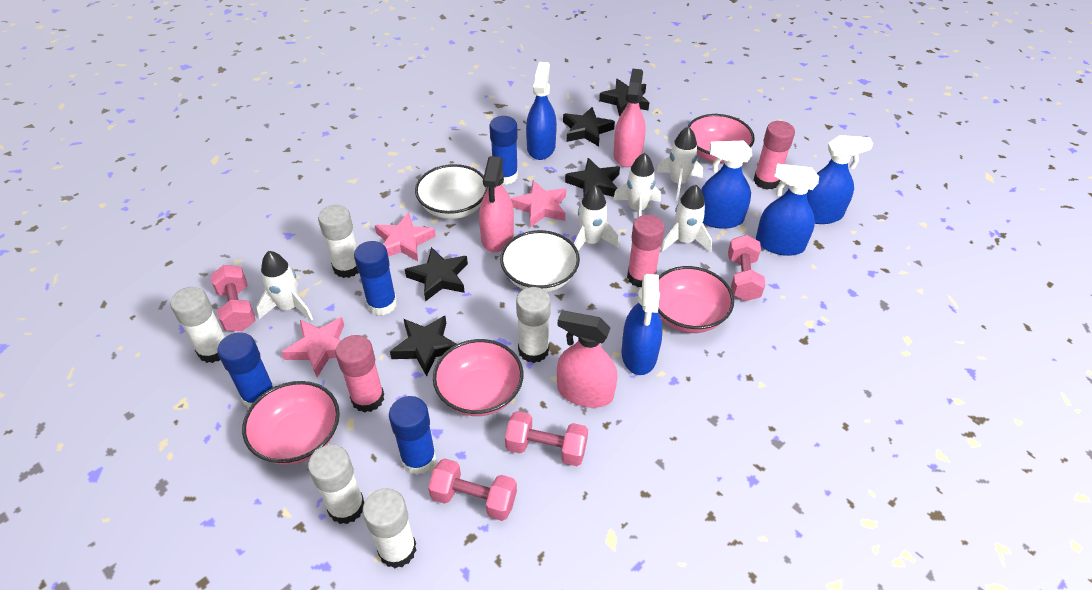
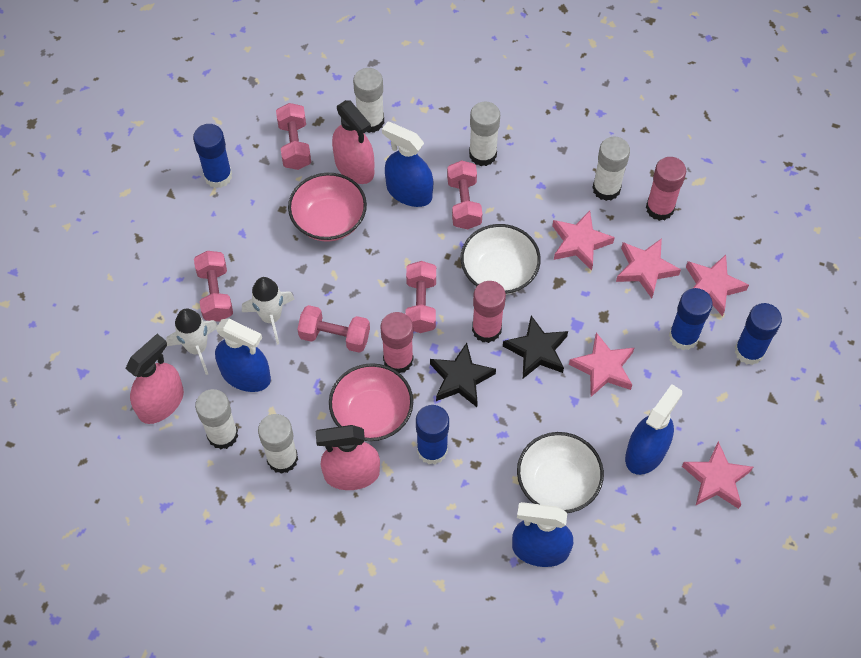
black star: 5 -> 2
blue spray bottle: 5 -> 4
pink bowl: 4 -> 2
pink dumbbell: 4 -> 5
pink star: 3 -> 5
white rocket: 5 -> 2

